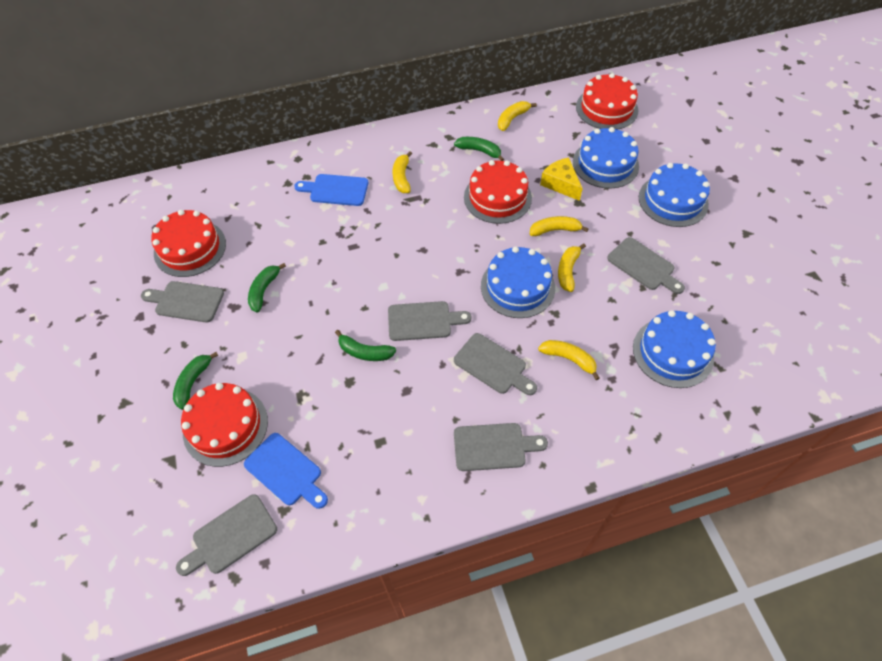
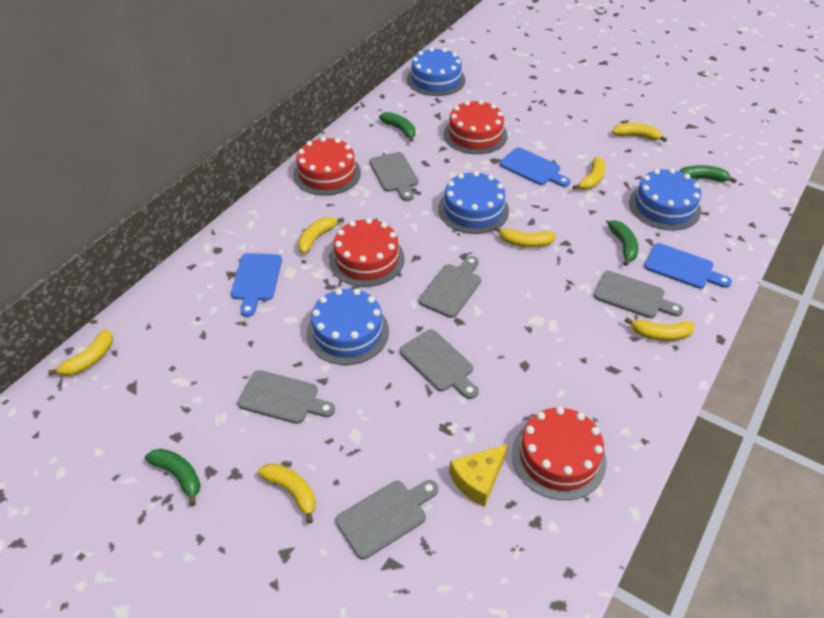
blue cutting board: 2 -> 3
yellow banana: 5 -> 7

